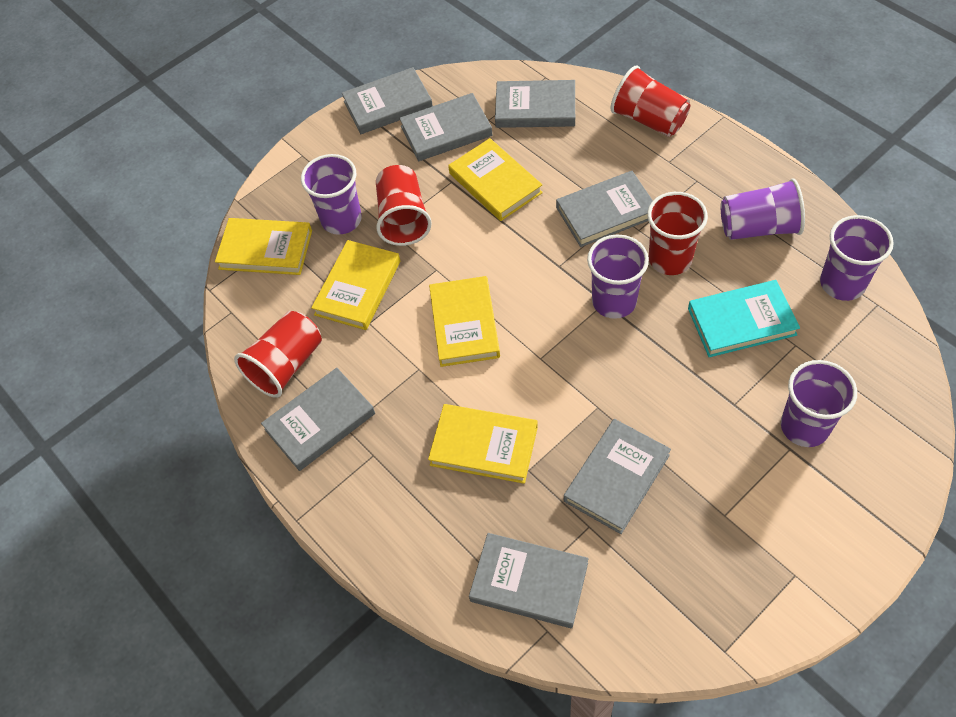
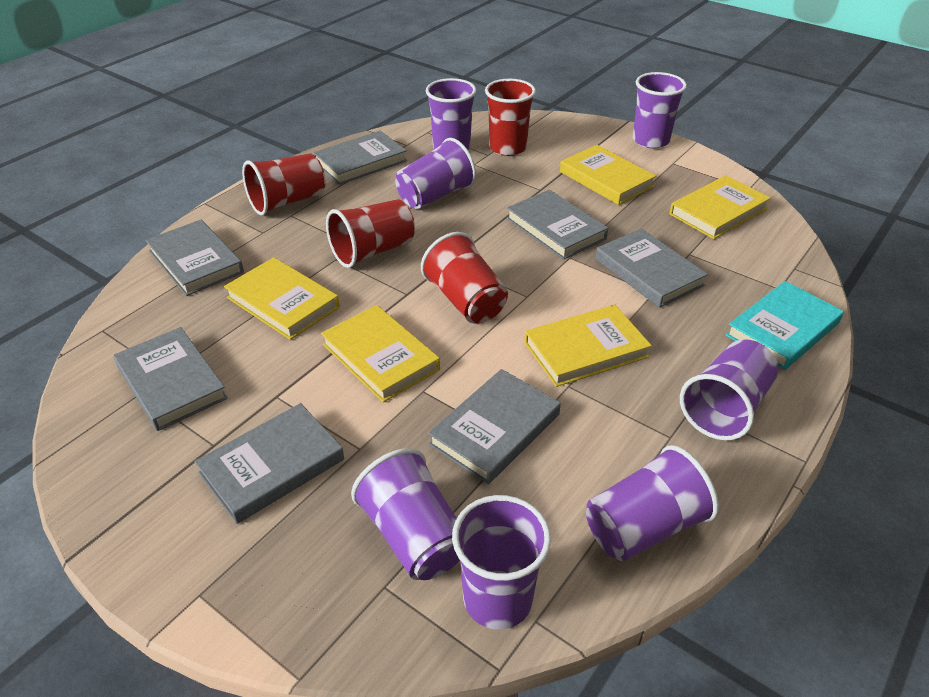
purple cup: 5 -> 7

